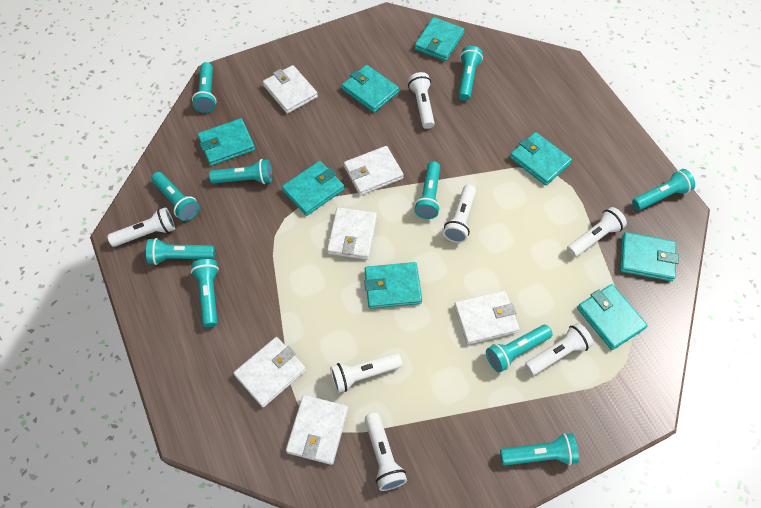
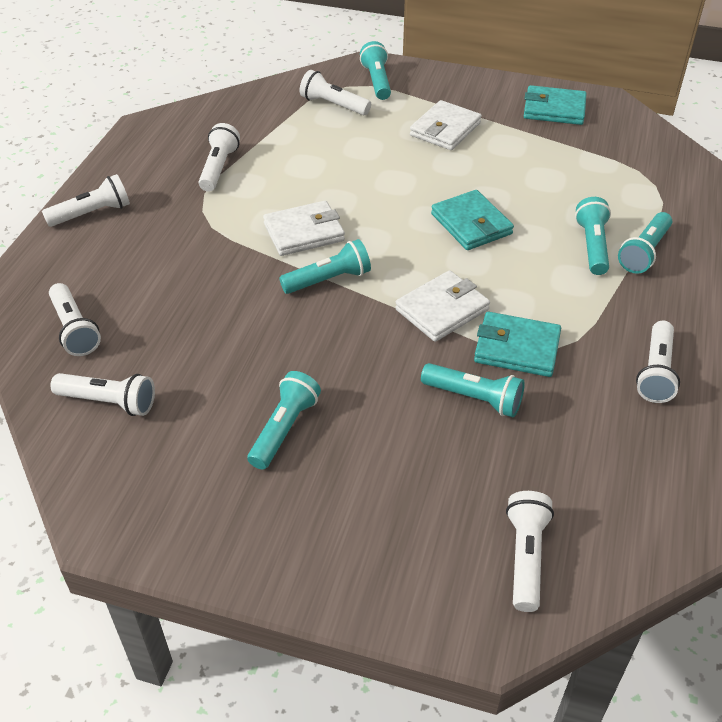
turquoise flashlight: 10 -> 6
turquoise wallet: 8 -> 3
white wallet: 6 -> 3

